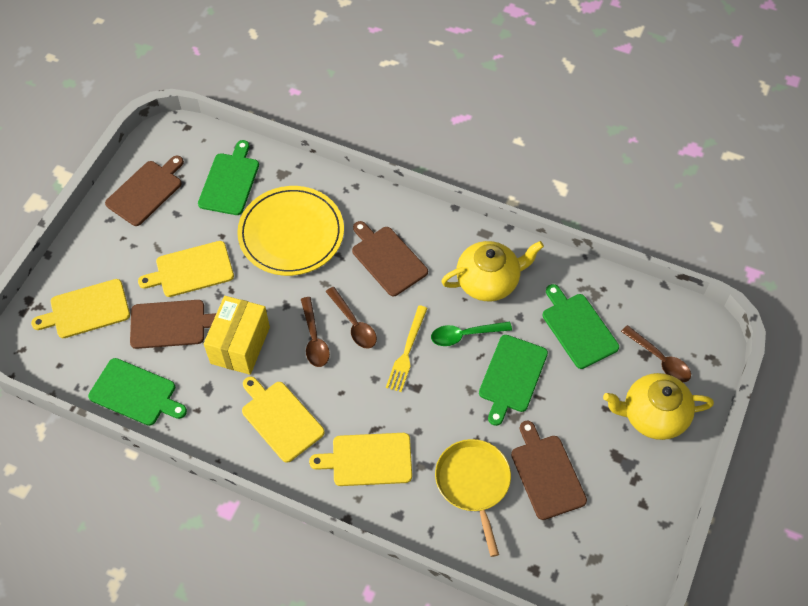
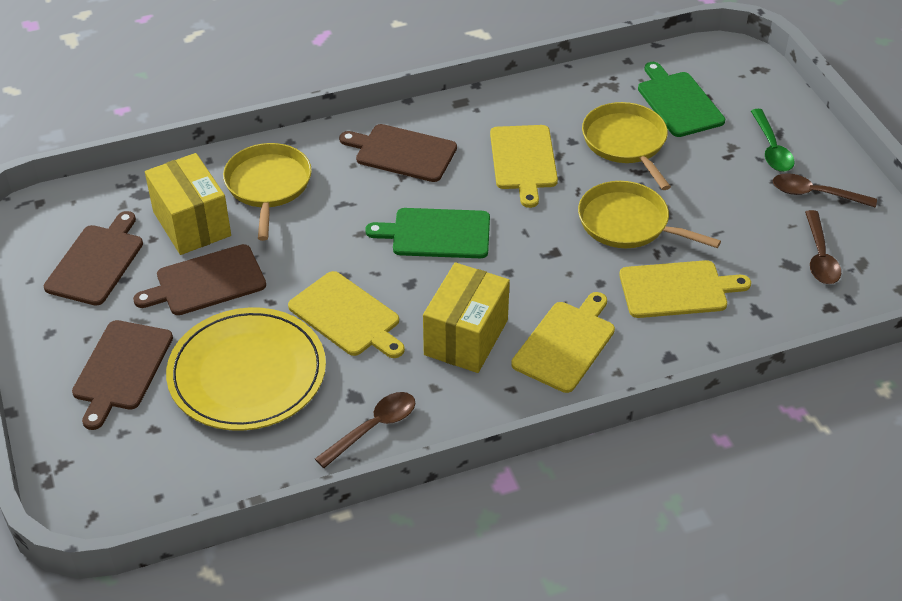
green cutting board: 4 -> 2
yellow box: 1 -> 2
yellow fork: 1 -> 0
yellow pan: 1 -> 3
yellow teapot: 2 -> 0

